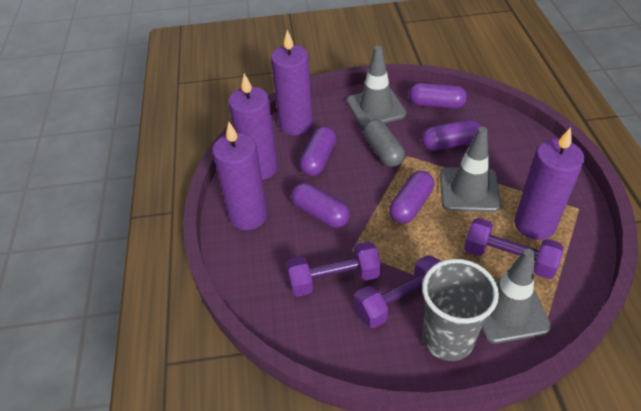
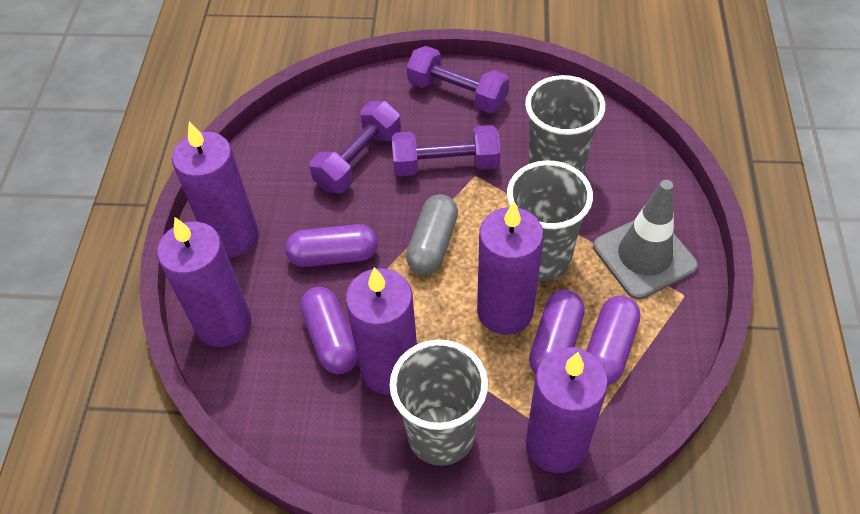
grey cup: 1 -> 3
grey traffic cone: 3 -> 1
purple candle: 4 -> 5
purple capsule: 5 -> 4

